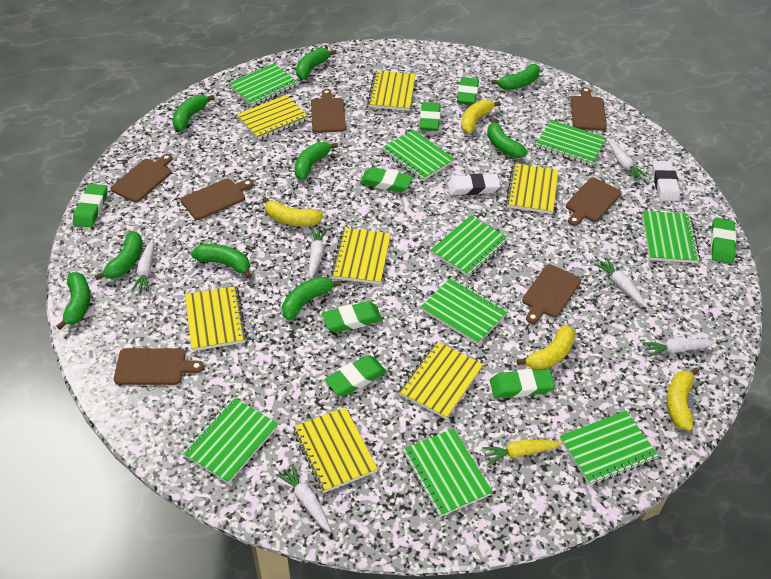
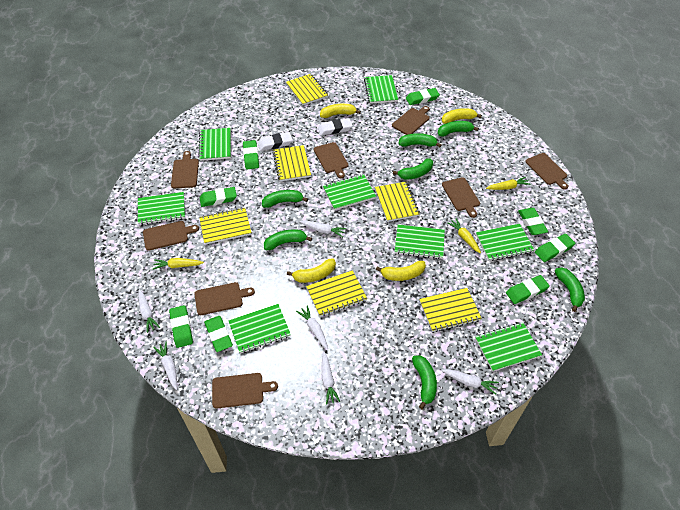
brown cutting board: 7 -> 8
green banana: 9 -> 7
green notebook: 9 -> 8
yellow carrot: 1 -> 3
yellow notebook: 7 -> 6

